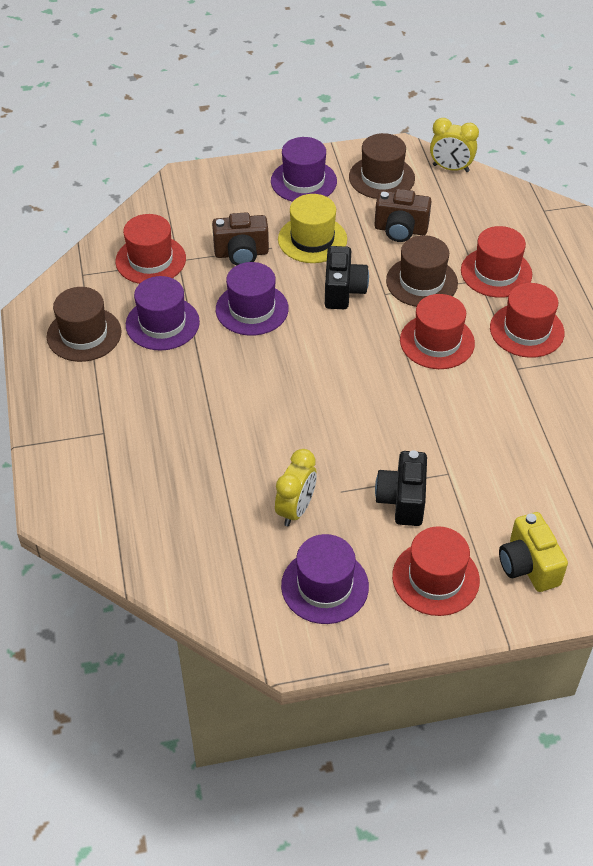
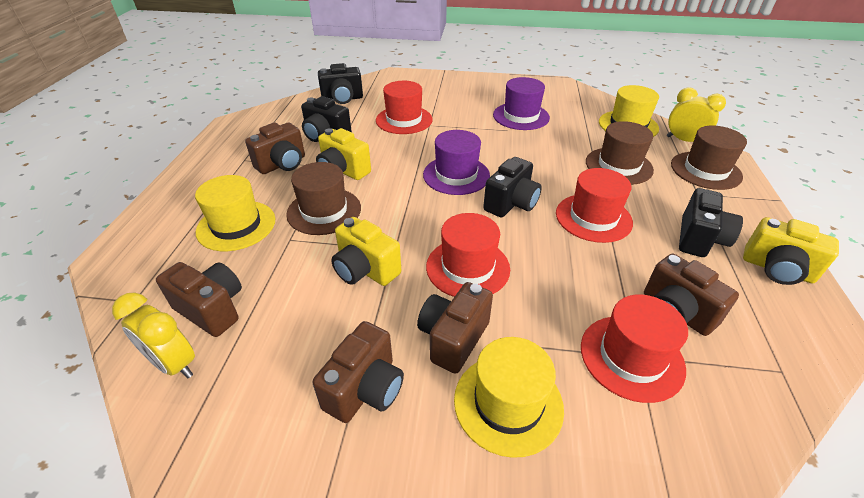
black camera: 2 -> 4
brown camera: 2 -> 5
purple hat: 4 -> 2
red hat: 5 -> 4
yellow camera: 1 -> 3
yellow hat: 1 -> 3

